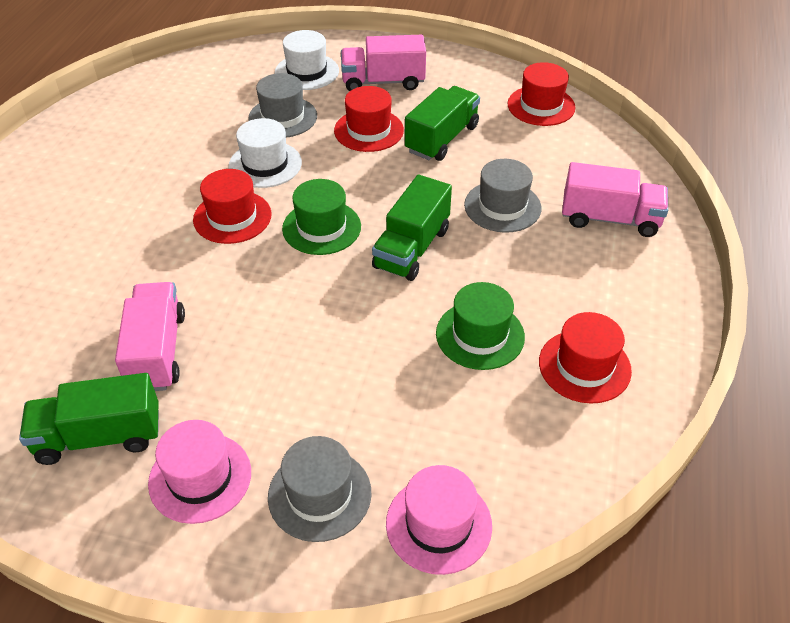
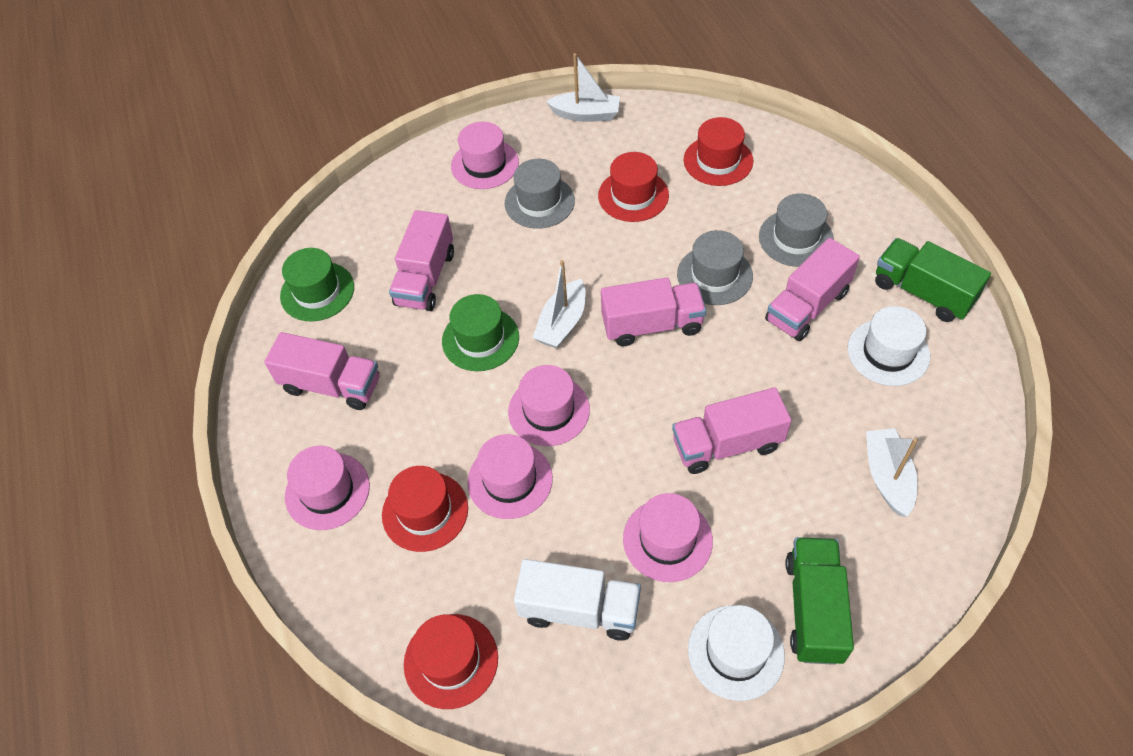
green truck: 3 -> 2
pink hat: 2 -> 5
pink truck: 3 -> 5
white boat: 0 -> 3
white truck: 0 -> 1

